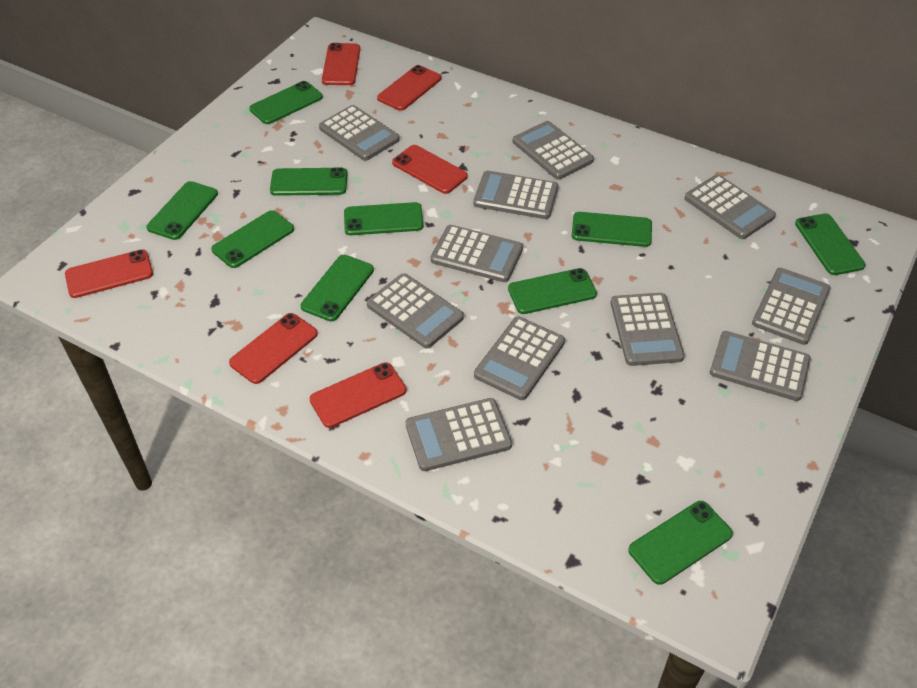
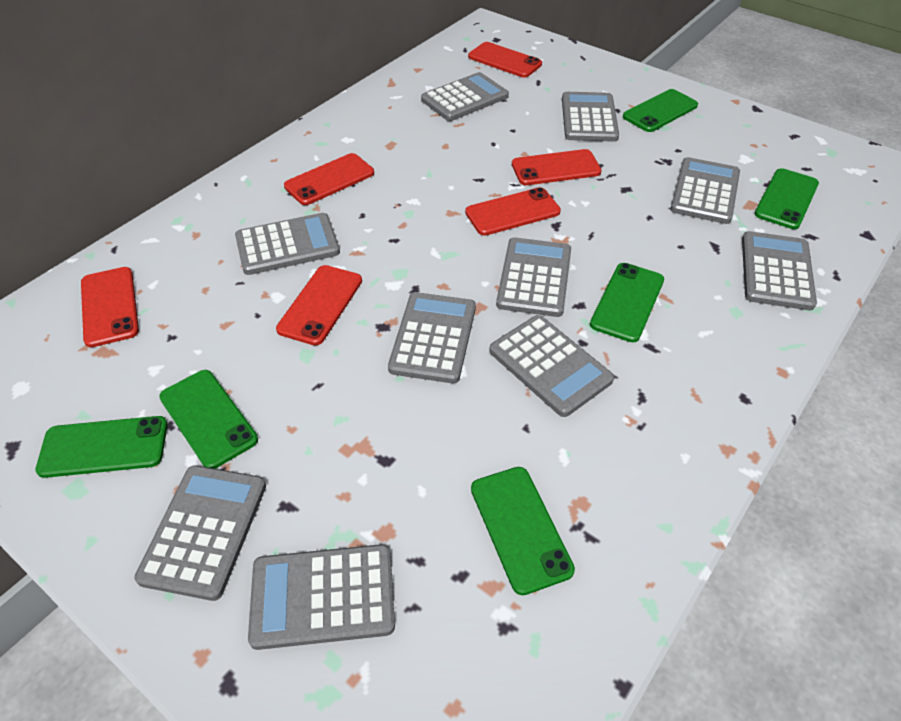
green phone: 10 -> 6
grey calculator: 11 -> 10

